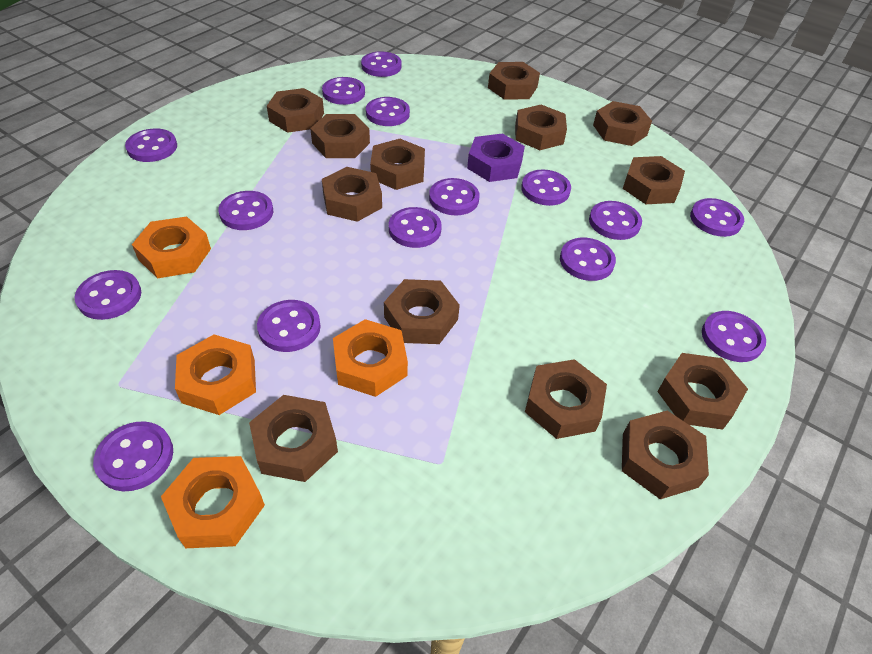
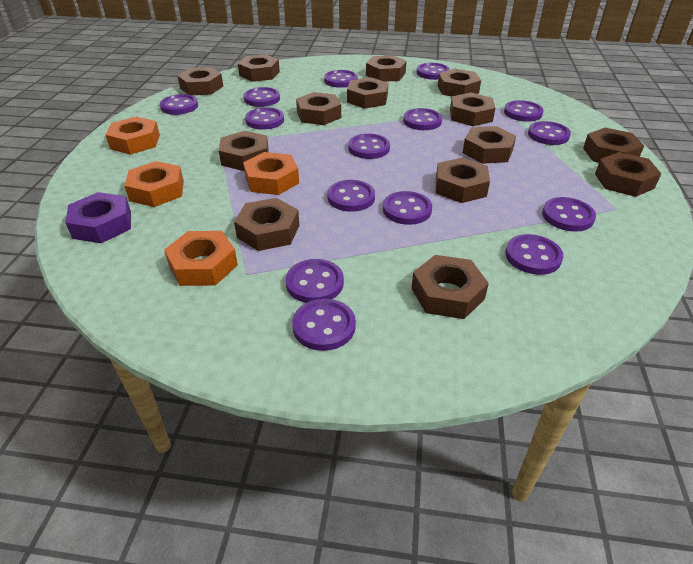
brown nut: 13 -> 14

